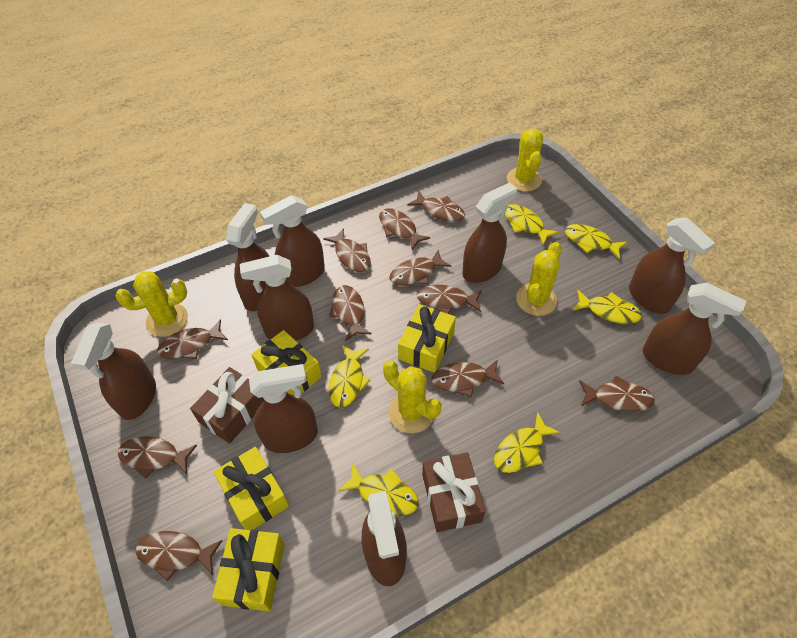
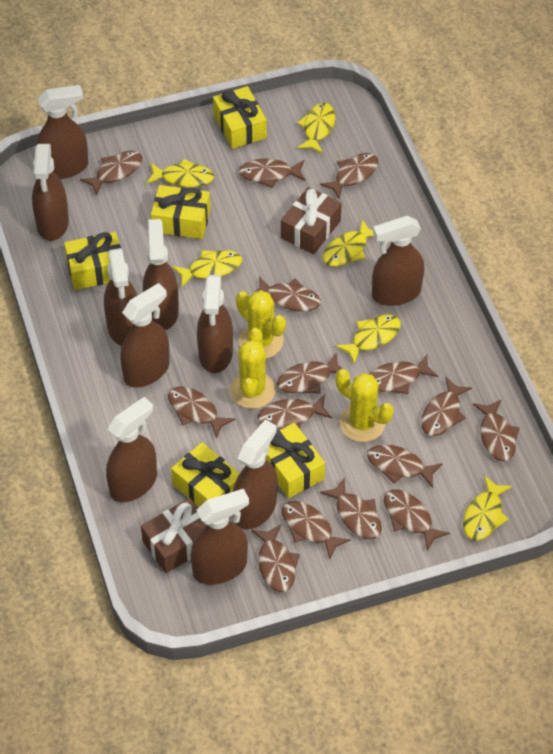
brown fish: 11 -> 15
brown spray bottle: 9 -> 10
yellow cactus: 4 -> 3
yellow gift: 4 -> 5

